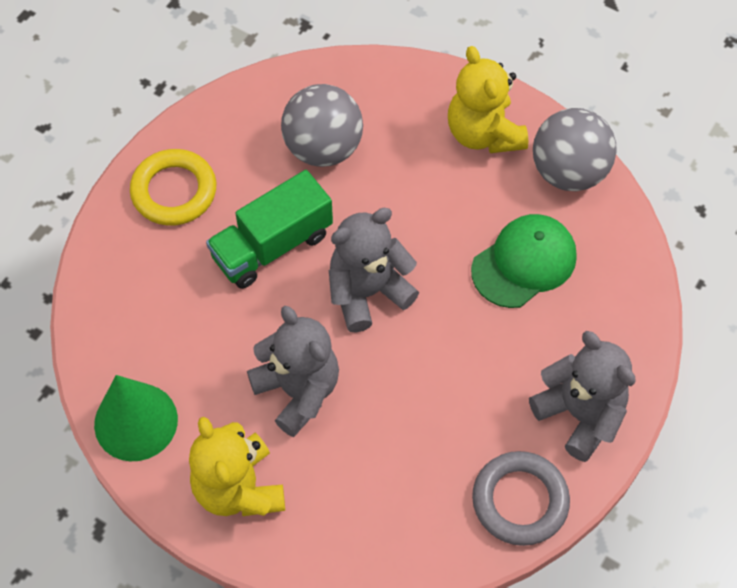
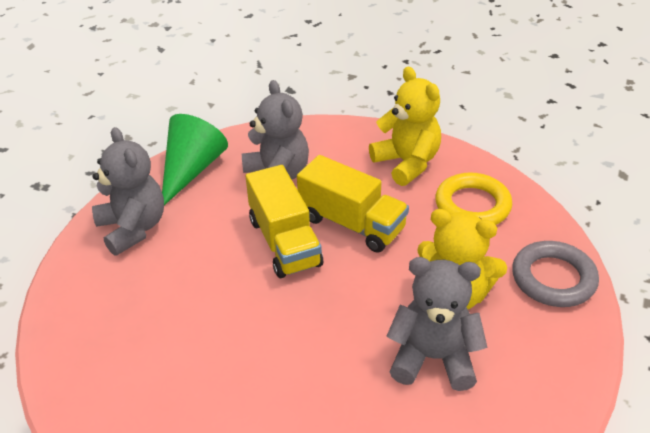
green cap: 1 -> 0
green truck: 1 -> 0
grey ball: 2 -> 0
yellow truck: 0 -> 2

